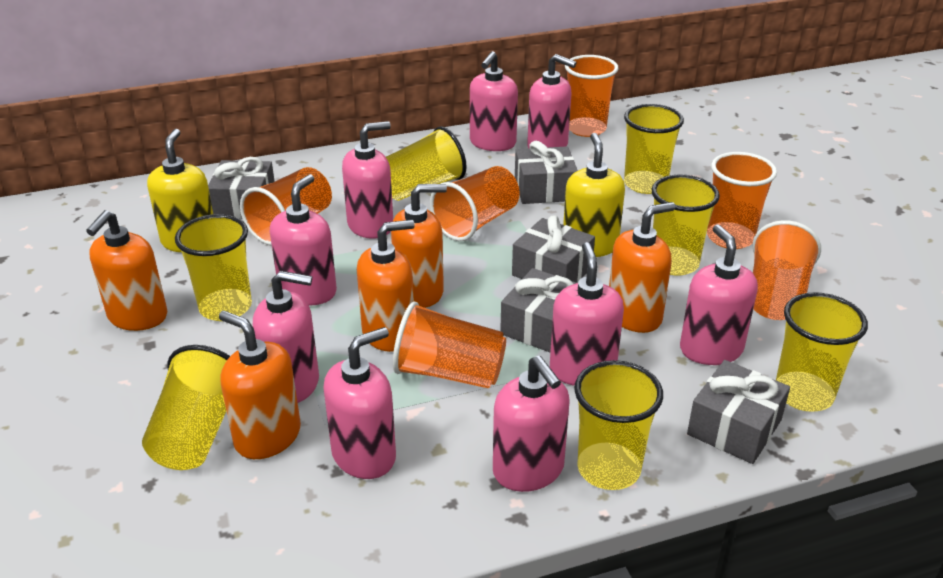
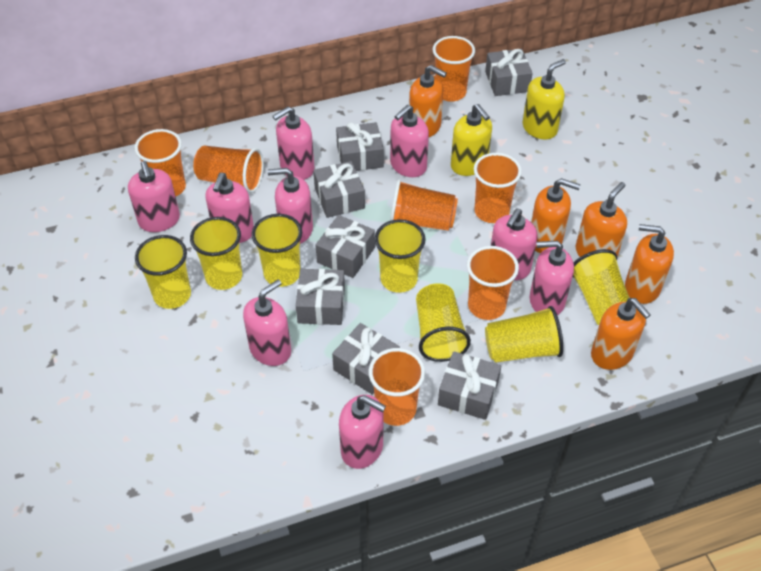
grey gift: 5 -> 7
orange cup: 6 -> 7

